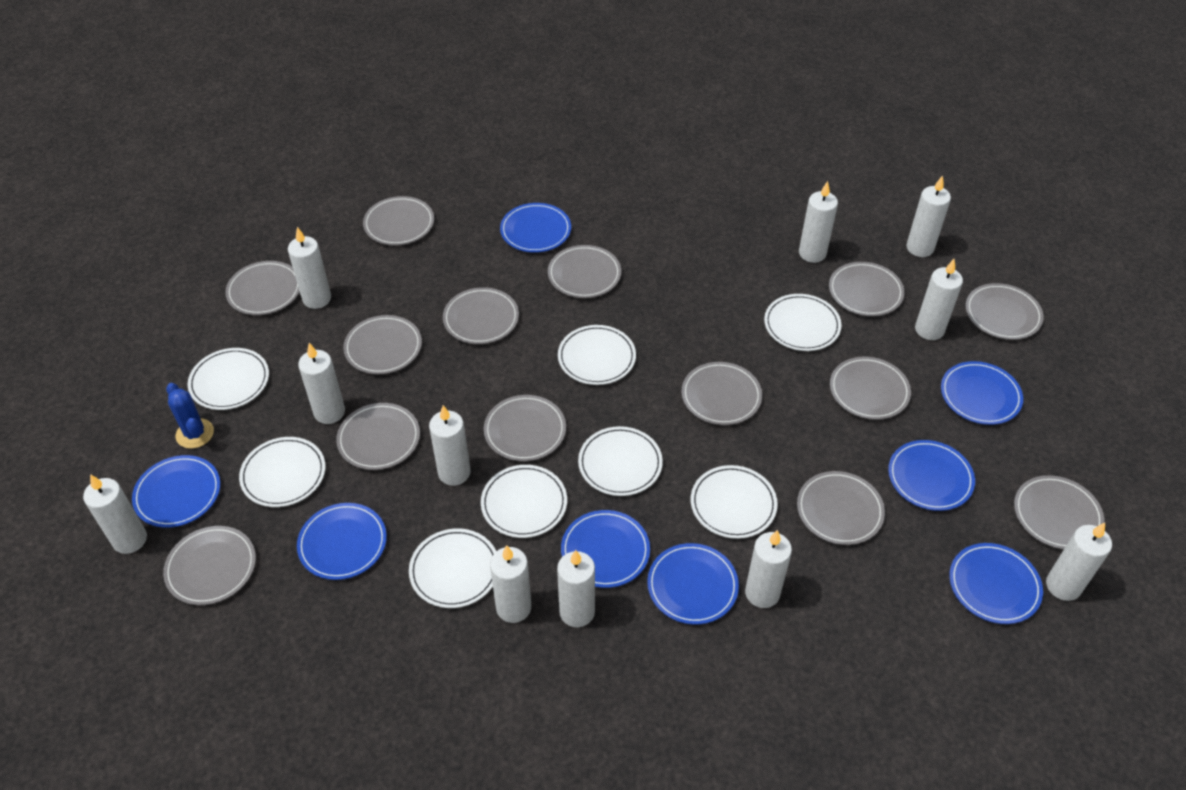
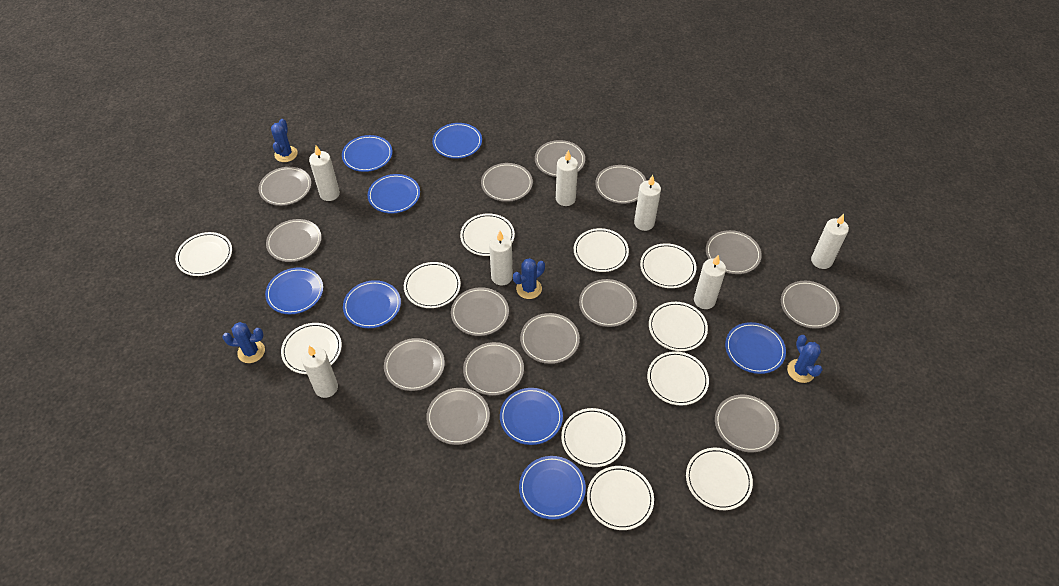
blue cactus: 1 -> 4
white candle: 11 -> 7
white plate: 8 -> 11

